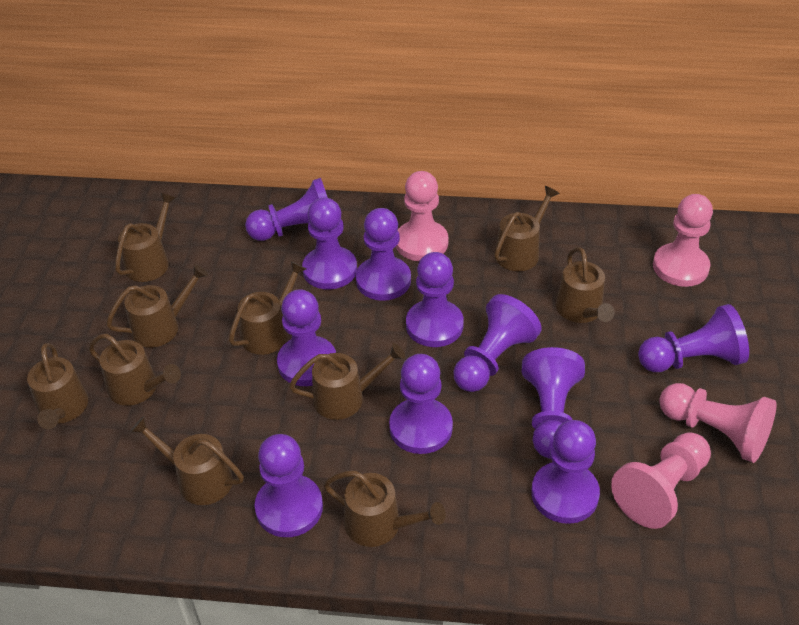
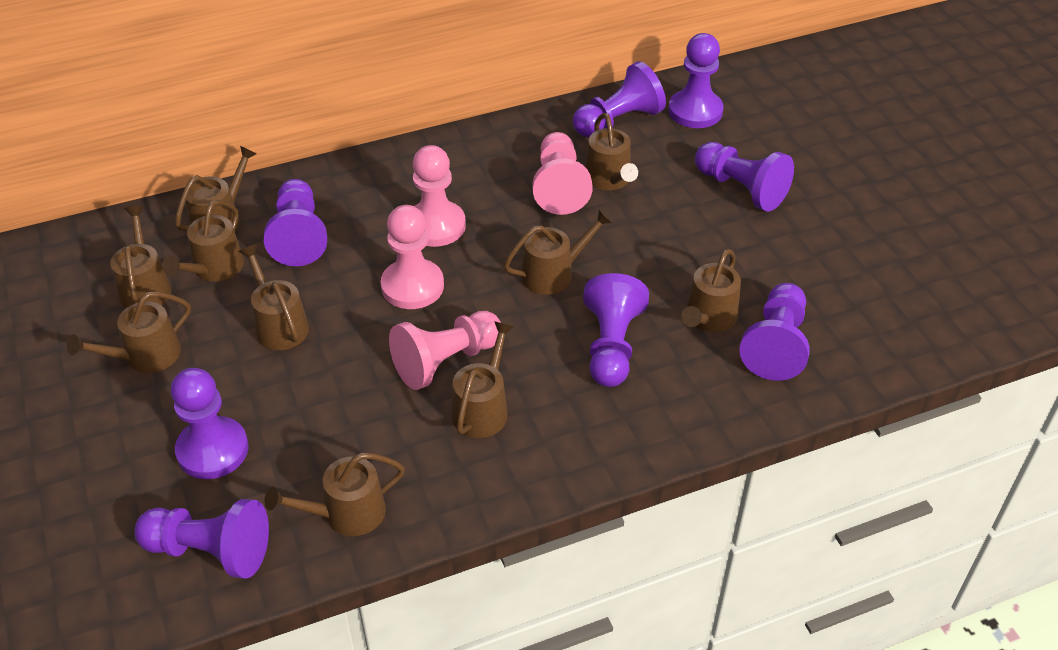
purple pawn: 11 -> 8

